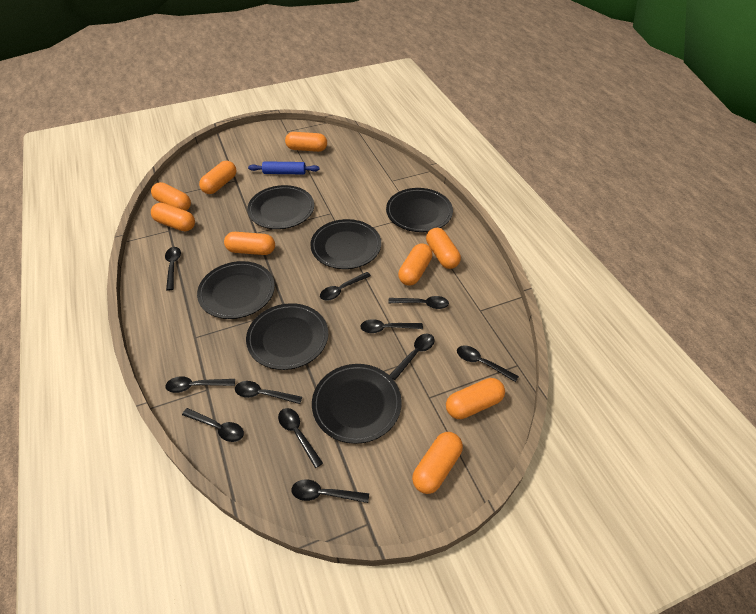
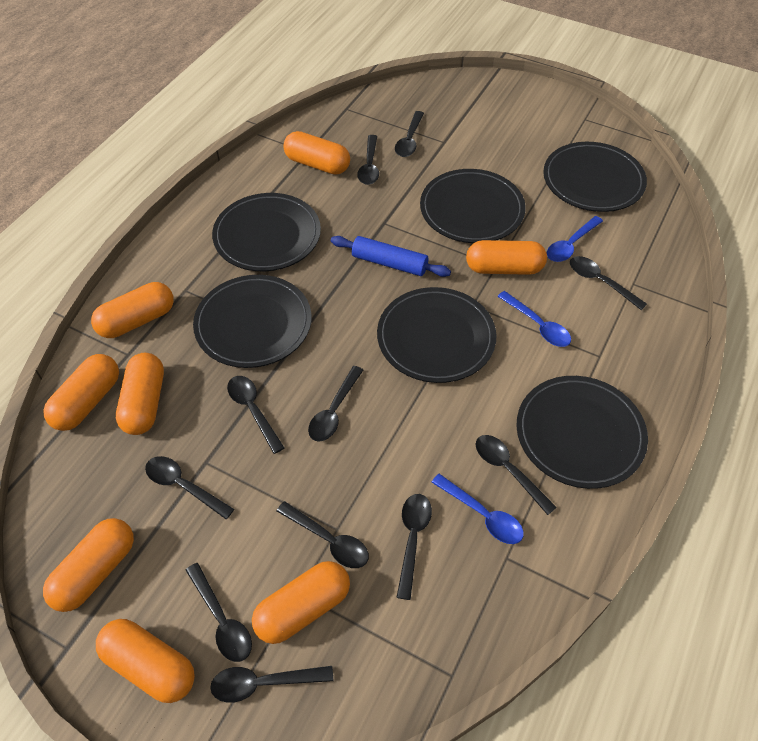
blue spoon: 0 -> 3
orange capsule: 9 -> 8

